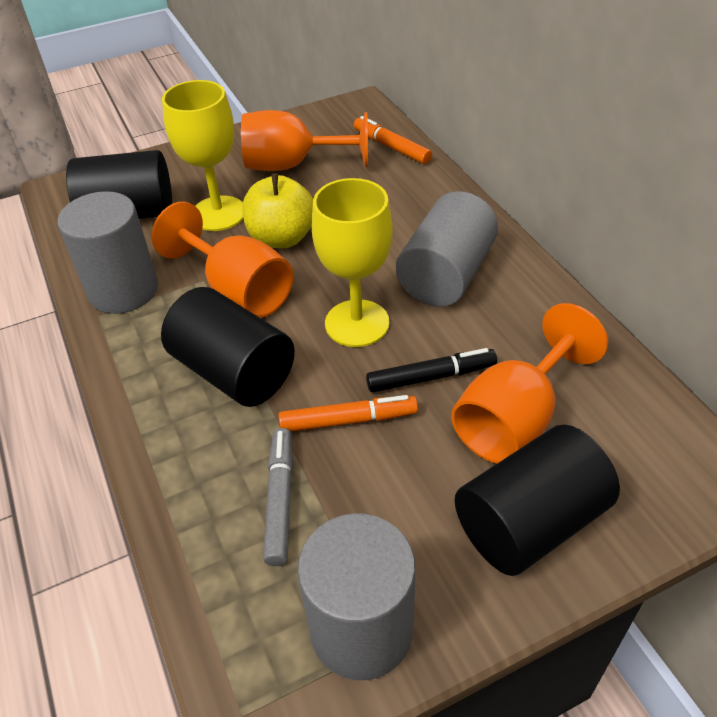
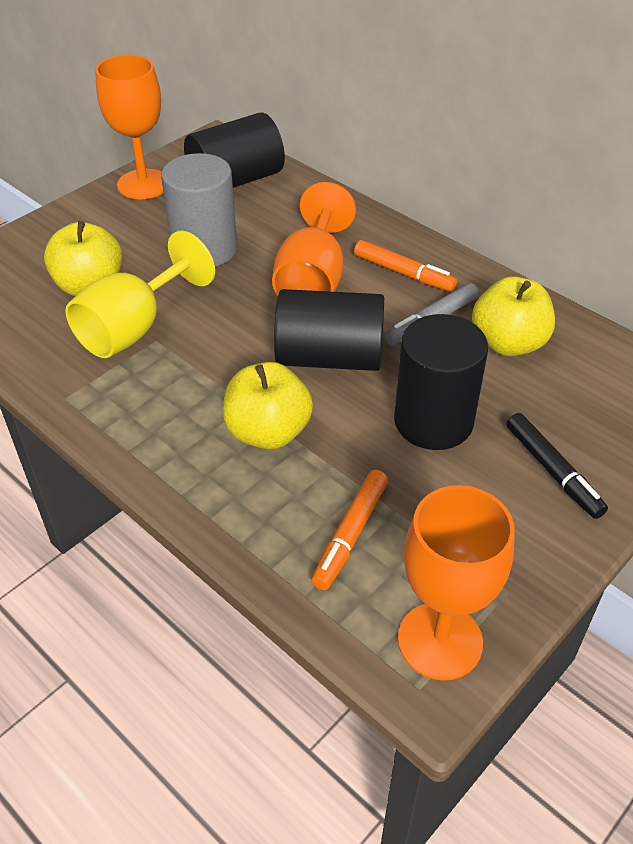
grey cylinder: 3 -> 1
yellow apple: 1 -> 3
yellow goblet: 2 -> 1

